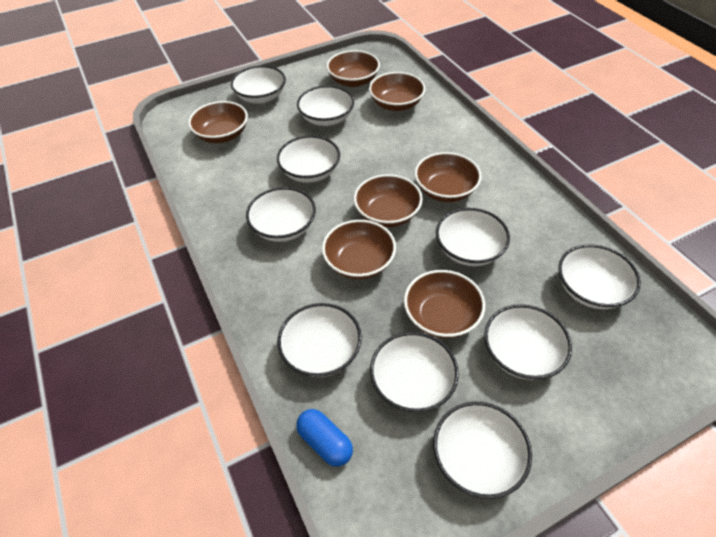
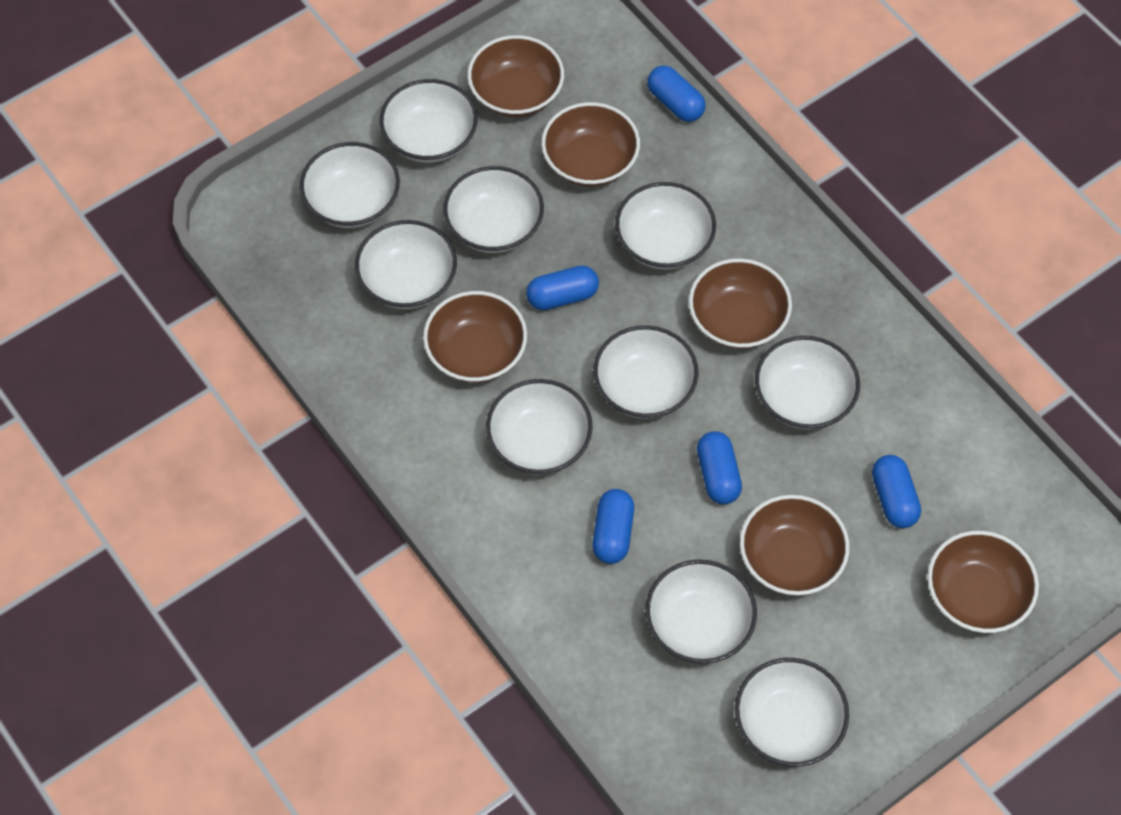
blue capsule: 1 -> 5
brown bowl: 7 -> 6

